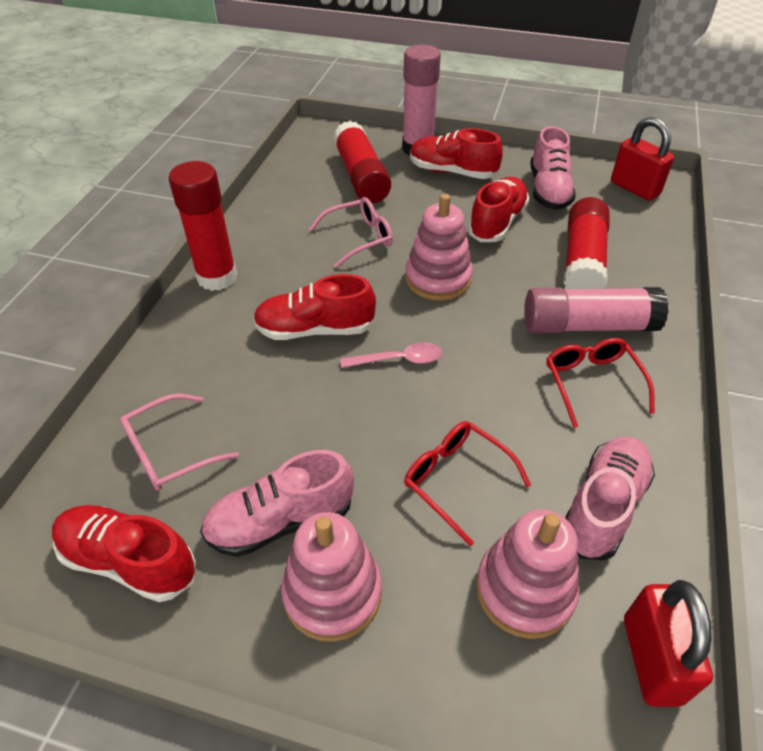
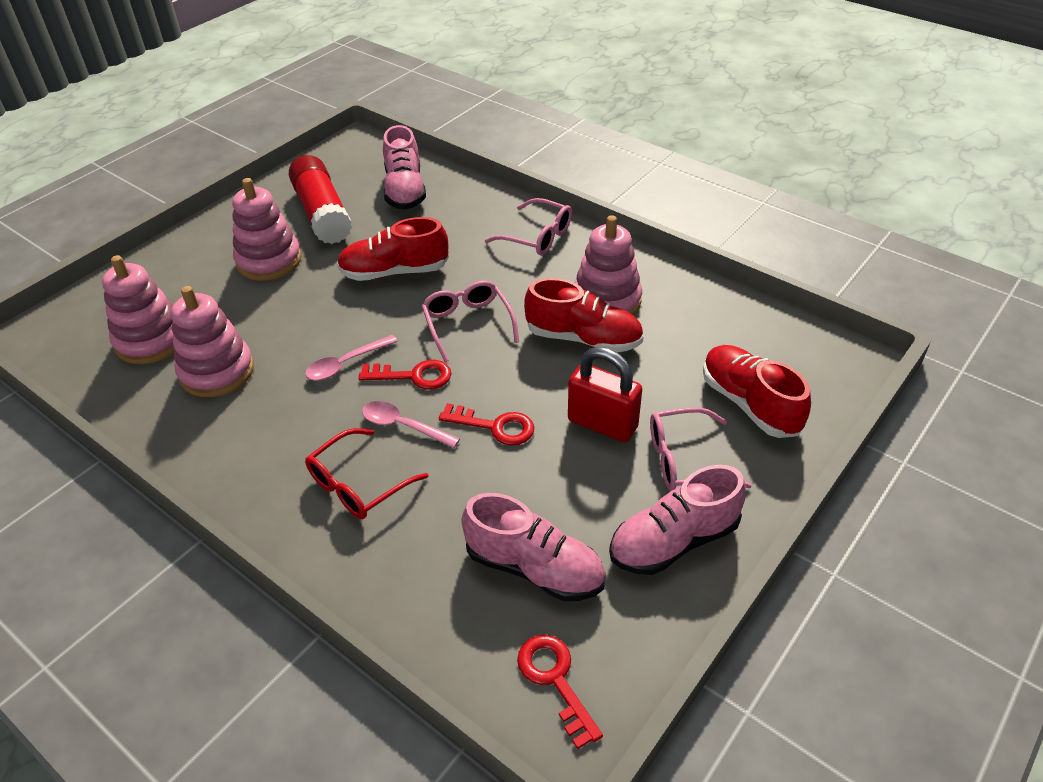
pink glasses: 2 -> 3
pink glue stick: 2 -> 0
pink spoon: 1 -> 2
pink stacking toy: 3 -> 4
red glasses: 2 -> 1
red glue stick: 3 -> 1
red key: 0 -> 3
red padlock: 2 -> 1
red shoe: 4 -> 3

